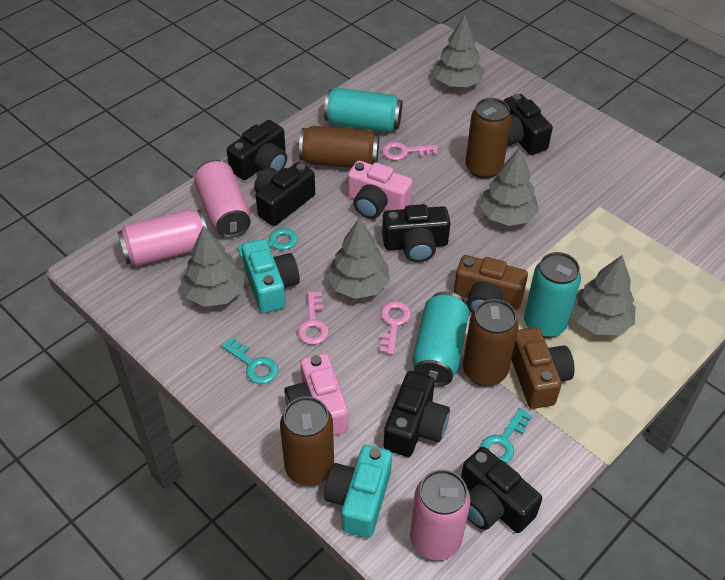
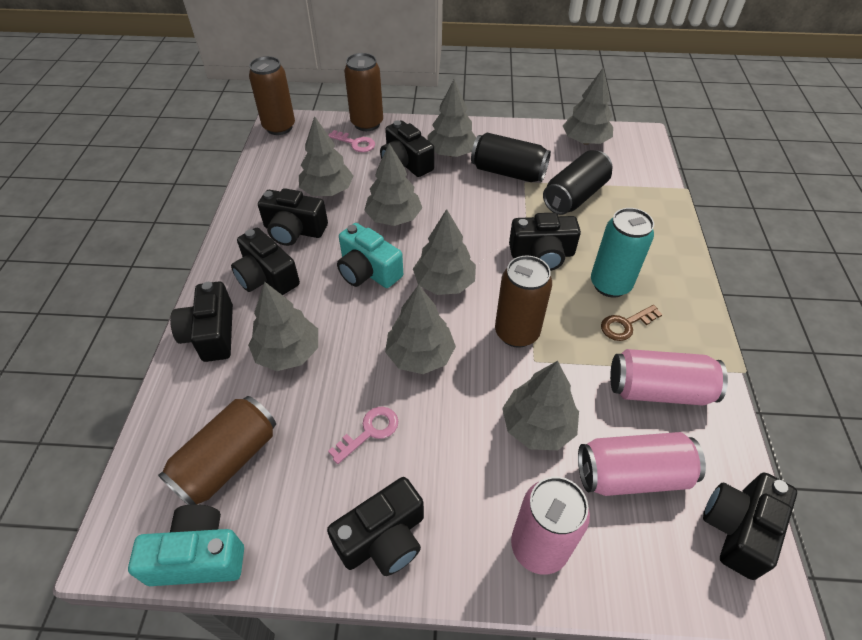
black camera: 6 -> 7
black can: 0 -> 2
brown camera: 2 -> 0
brown key: 0 -> 1
grey tree: 5 -> 8
pink camera: 2 -> 0
pink key: 3 -> 2
turquoise can: 3 -> 1
turquoise key: 3 -> 0

